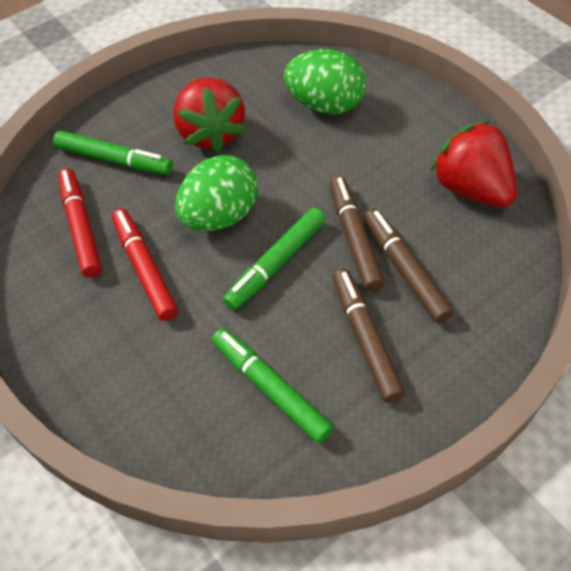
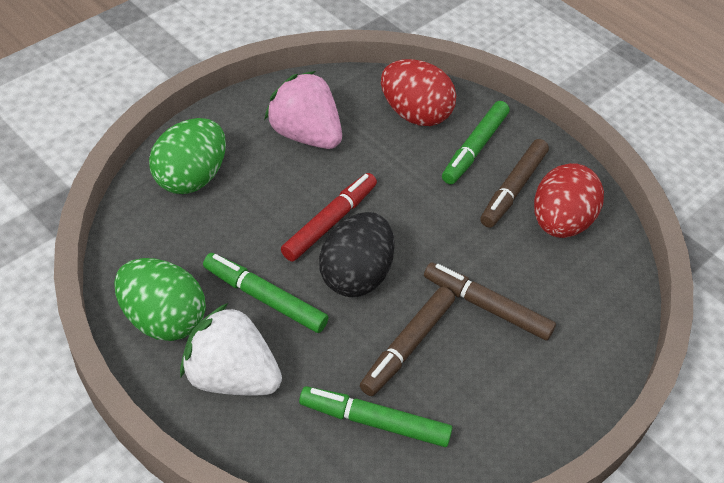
black egg: 0 -> 1
pink strawberry: 0 -> 1
red egg: 0 -> 2
red marker: 2 -> 1
red strawberry: 2 -> 0
white strawberry: 0 -> 1

